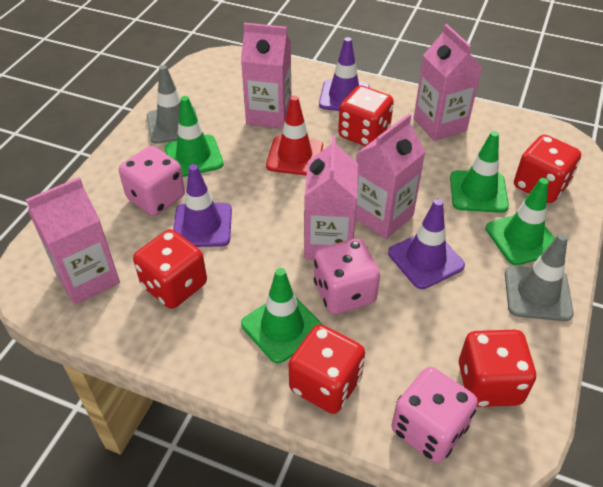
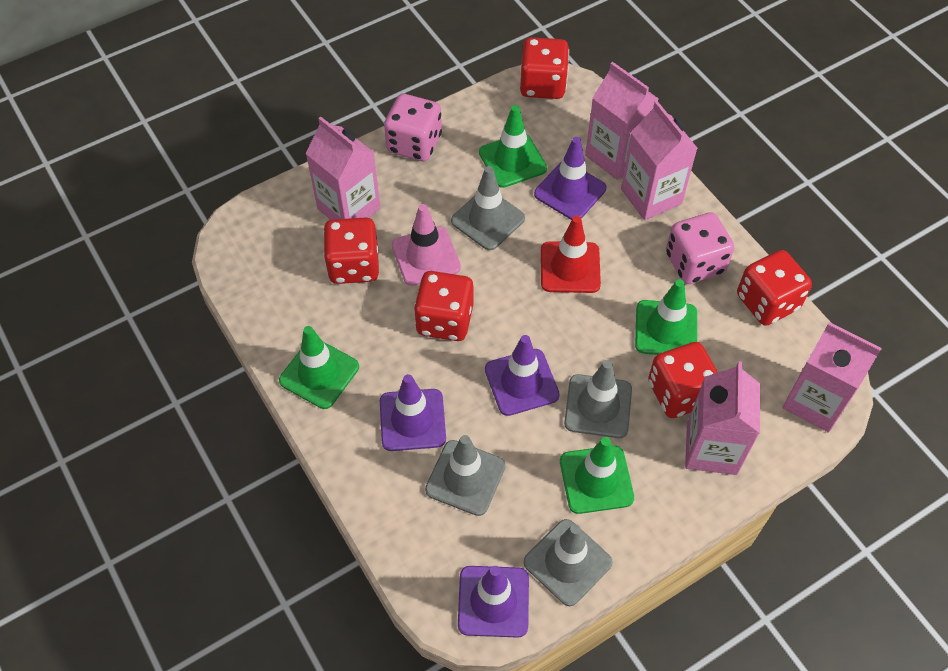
grey traffic cone: 2 -> 4
pink dice: 3 -> 2
pink traffic cone: 0 -> 1
purple traffic cone: 3 -> 4

